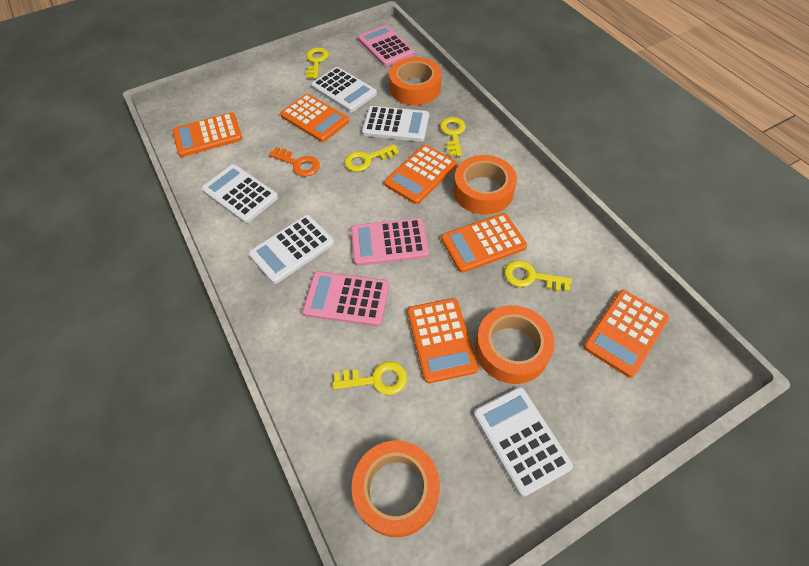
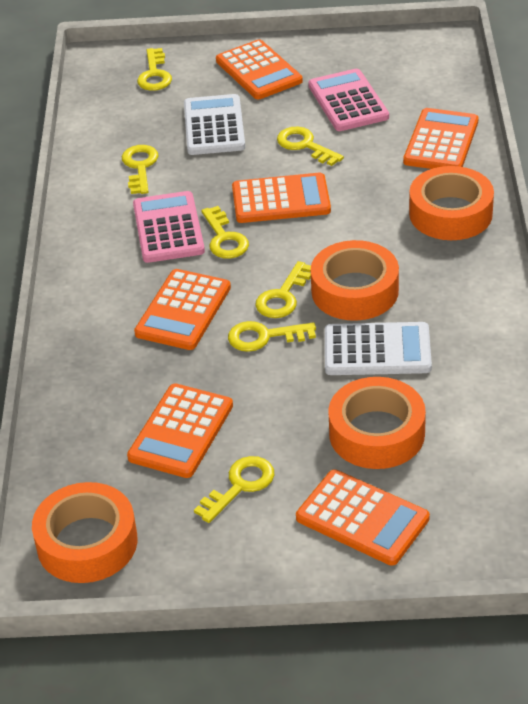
orange key: 1 -> 0
pink calculator: 3 -> 2
white calculator: 5 -> 2
yellow key: 5 -> 7

